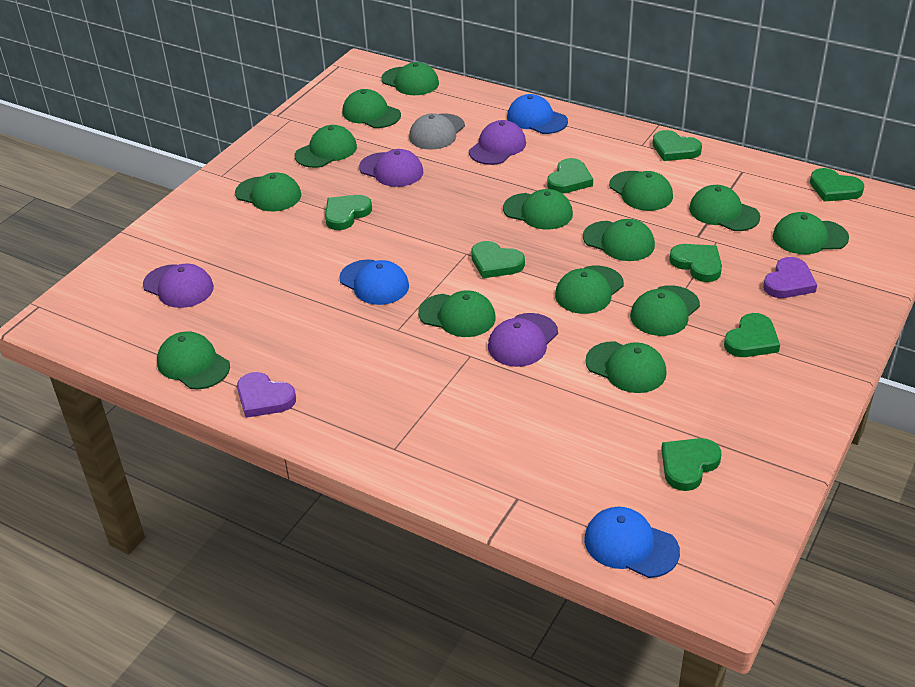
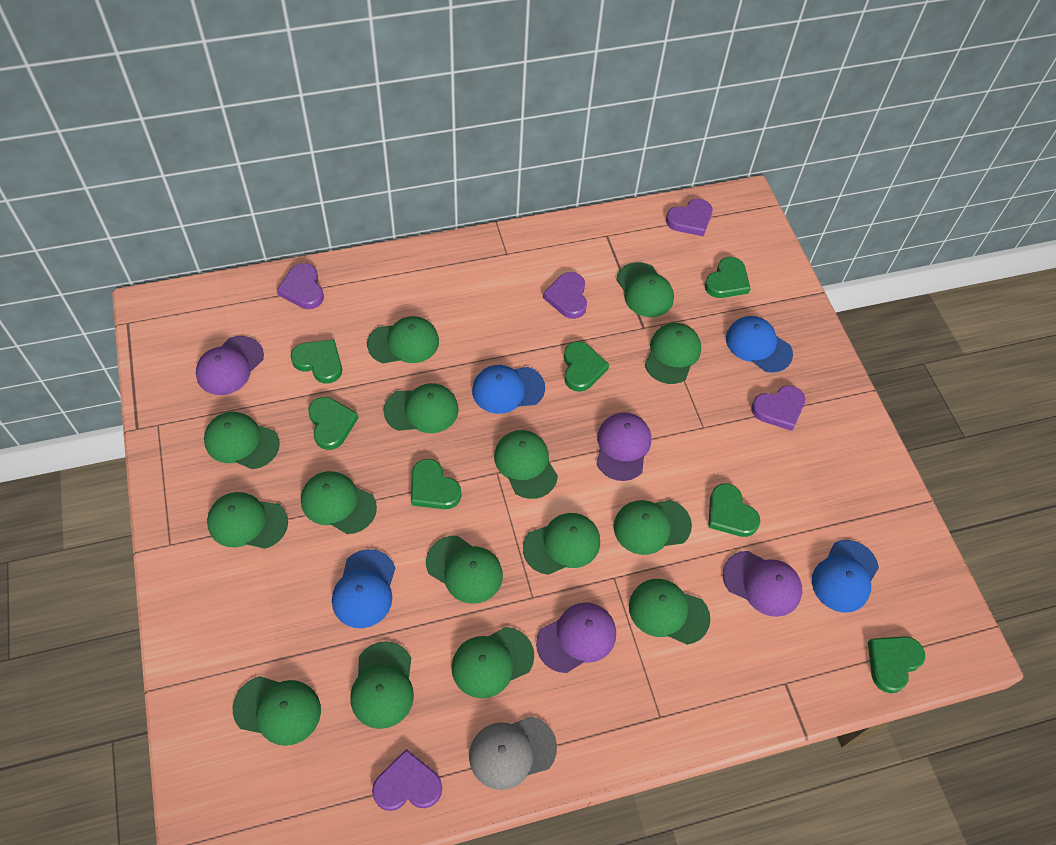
blue cap: 3 -> 4
green cap: 14 -> 15
green heart: 8 -> 7
purple heart: 2 -> 5

